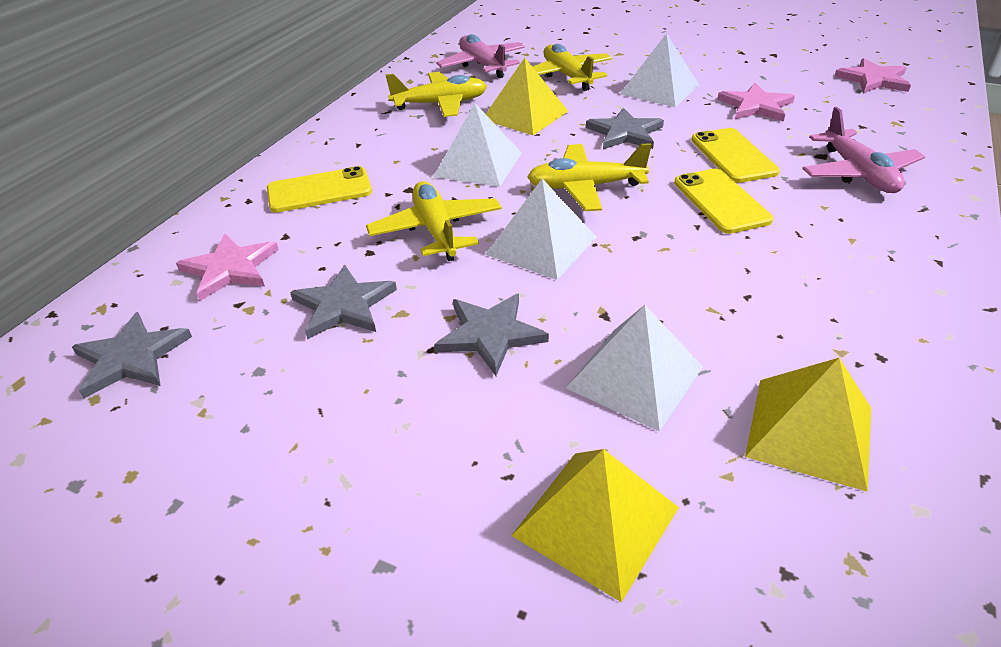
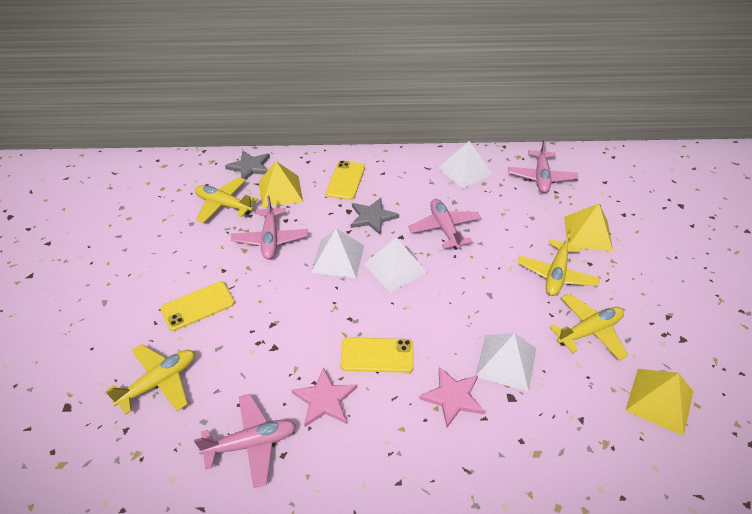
grey star: 4 -> 2
pink plane: 2 -> 4
pink star: 3 -> 2

